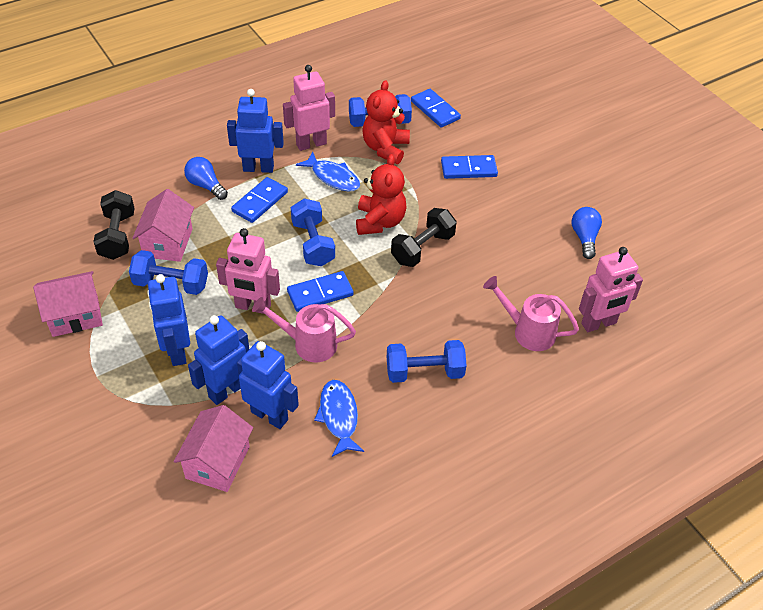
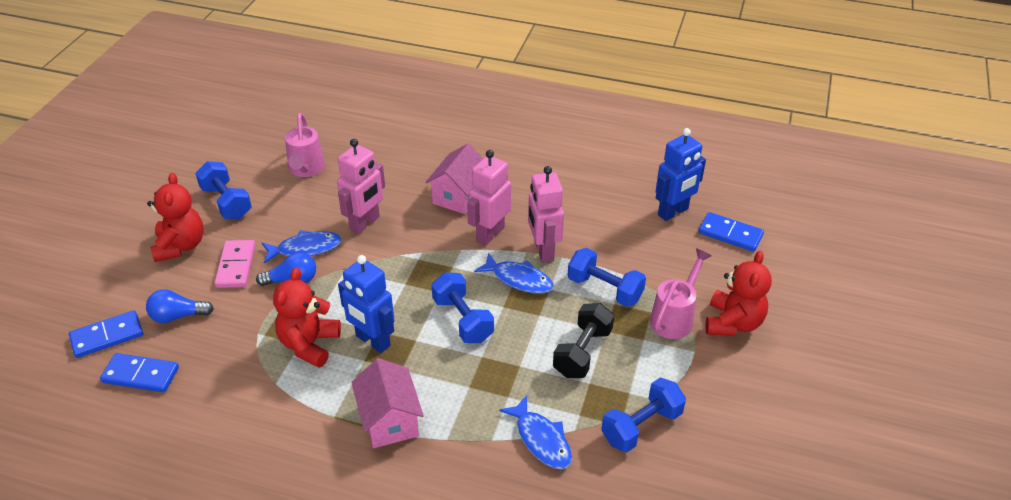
black dumbbell: 2 -> 1
blue domino: 4 -> 3
blue fish: 2 -> 3
blue robot: 4 -> 2
pink domino: 0 -> 1
pink house: 3 -> 2
red teddy bear: 2 -> 3

